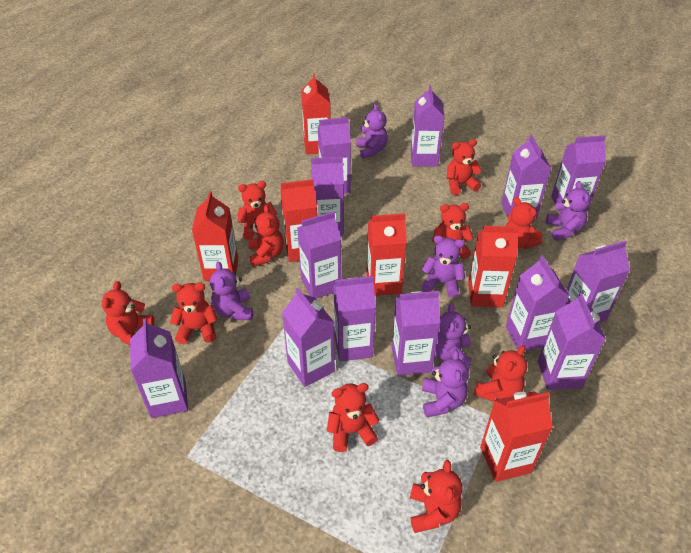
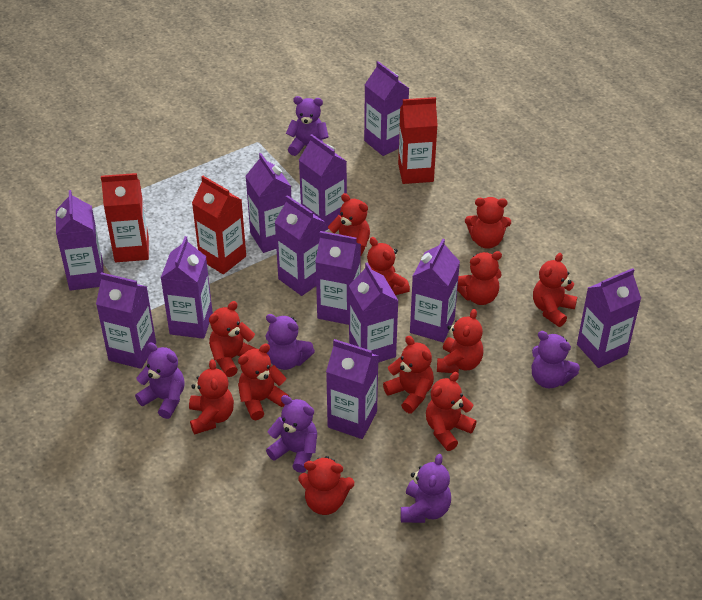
purple carton: 13 -> 12
red carton: 6 -> 3
red teddy bear: 10 -> 12

